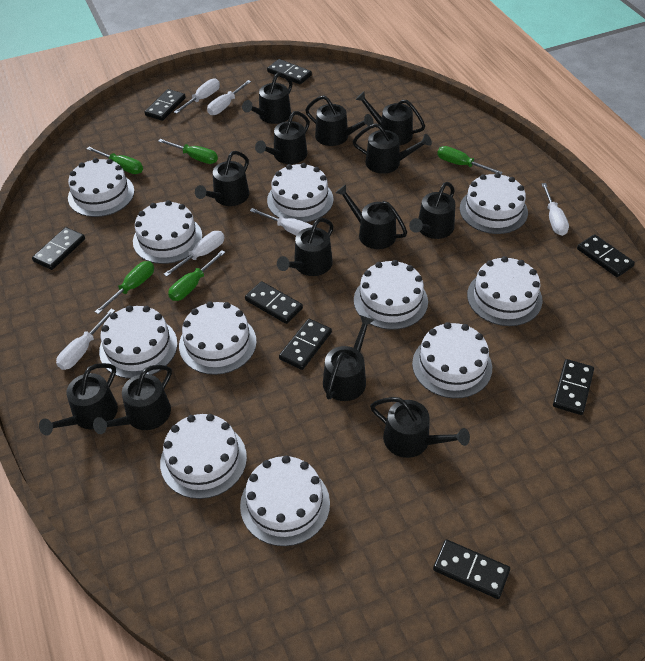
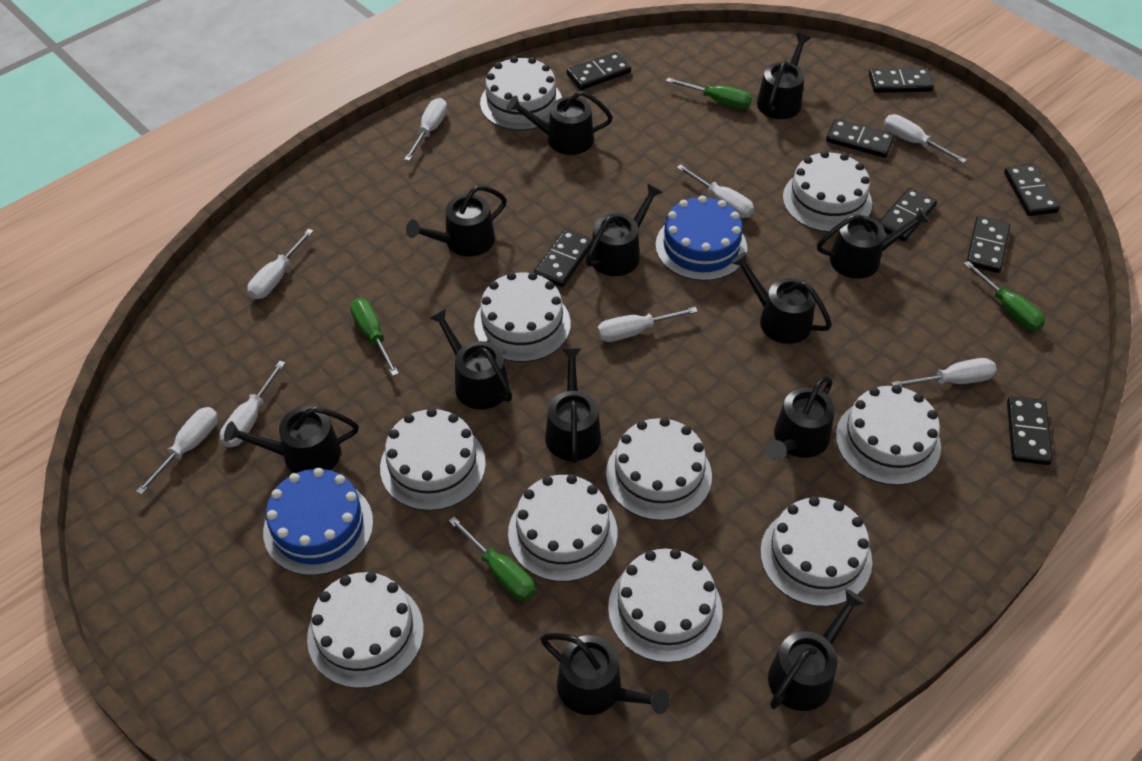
black watering can: 13 -> 12
blue cake: 0 -> 2
green screwdriver: 5 -> 4
white cake: 11 -> 10
white screwdriver: 6 -> 8

